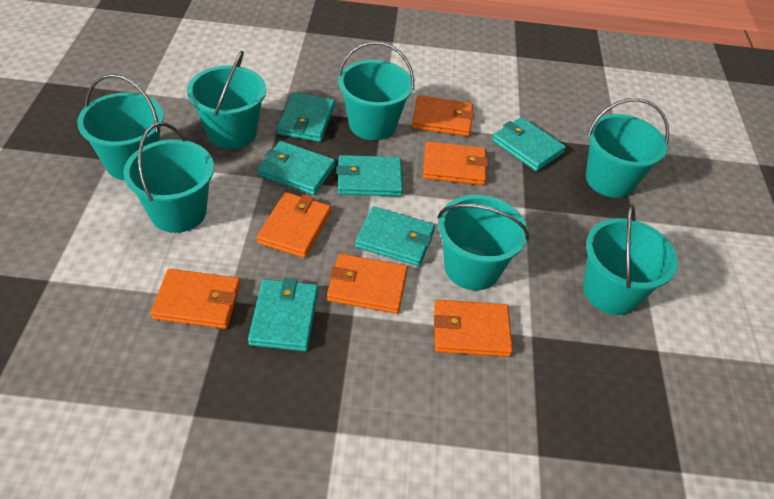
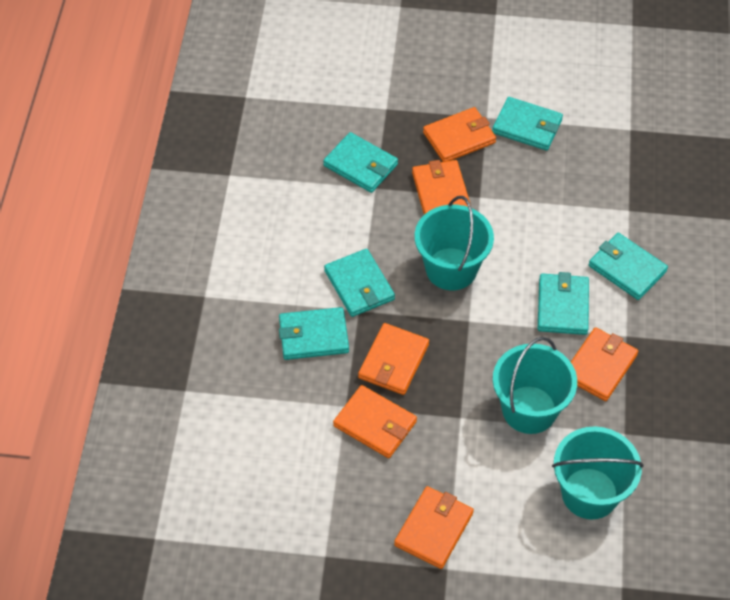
turquoise bucket: 7 -> 3

